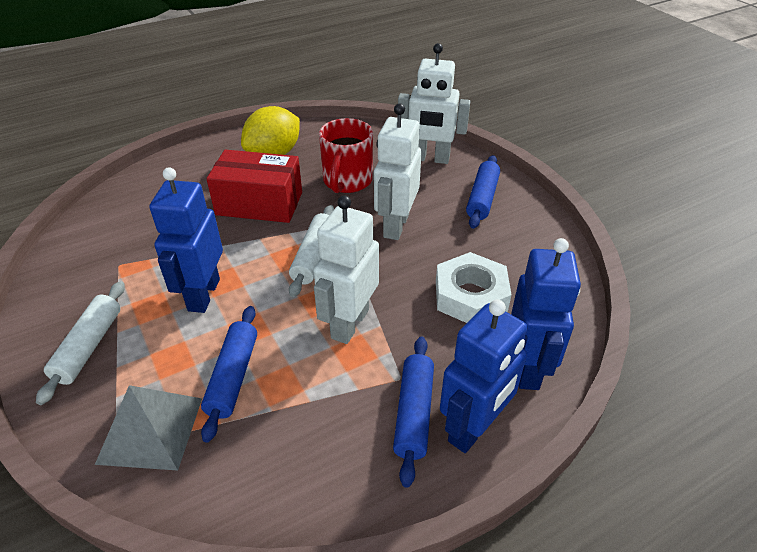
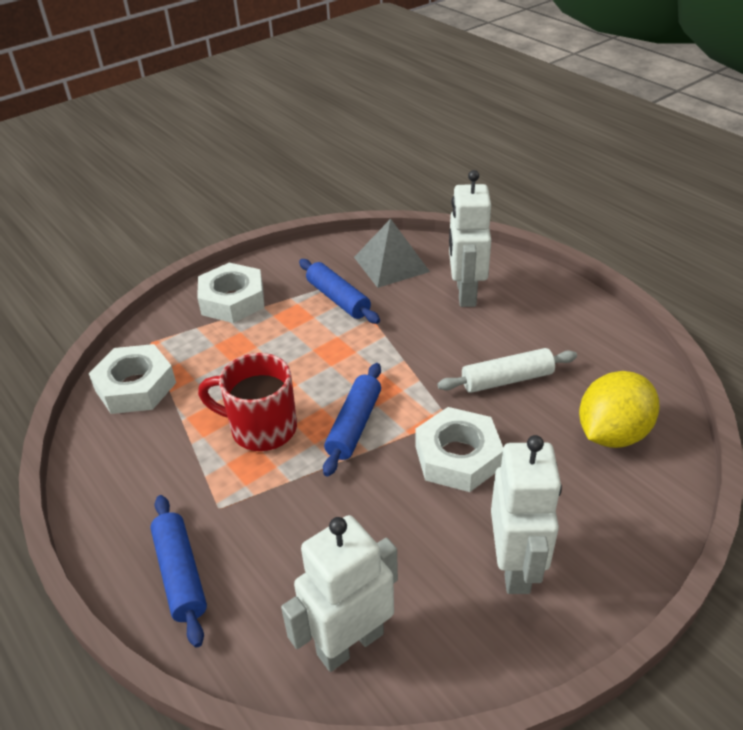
blue robot: 3 -> 0
red box: 1 -> 0
white nut: 1 -> 3
white rolling pin: 2 -> 1

